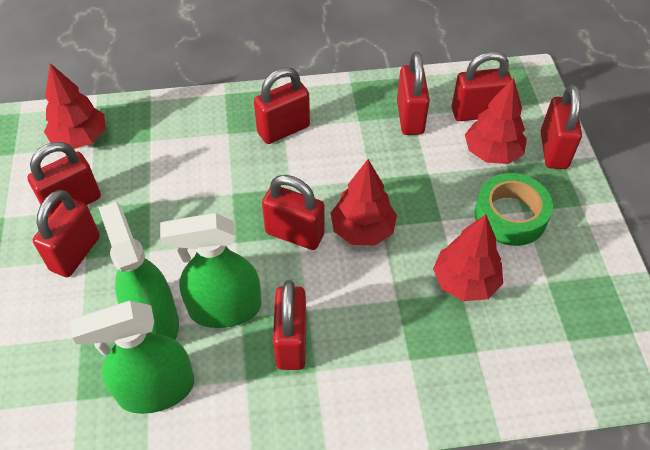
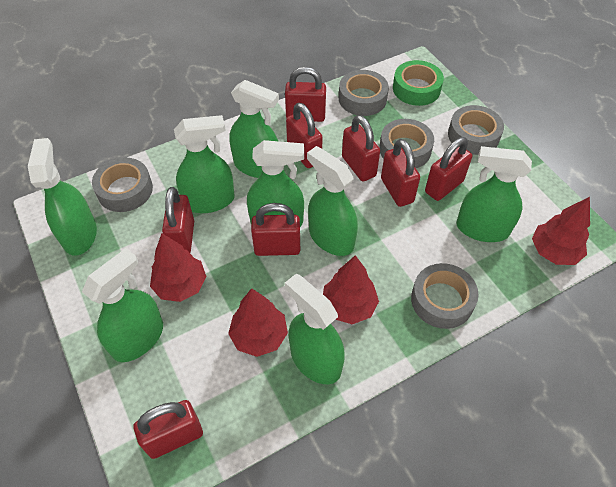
green spray bottle: 3 -> 8
grey tape: 0 -> 5

